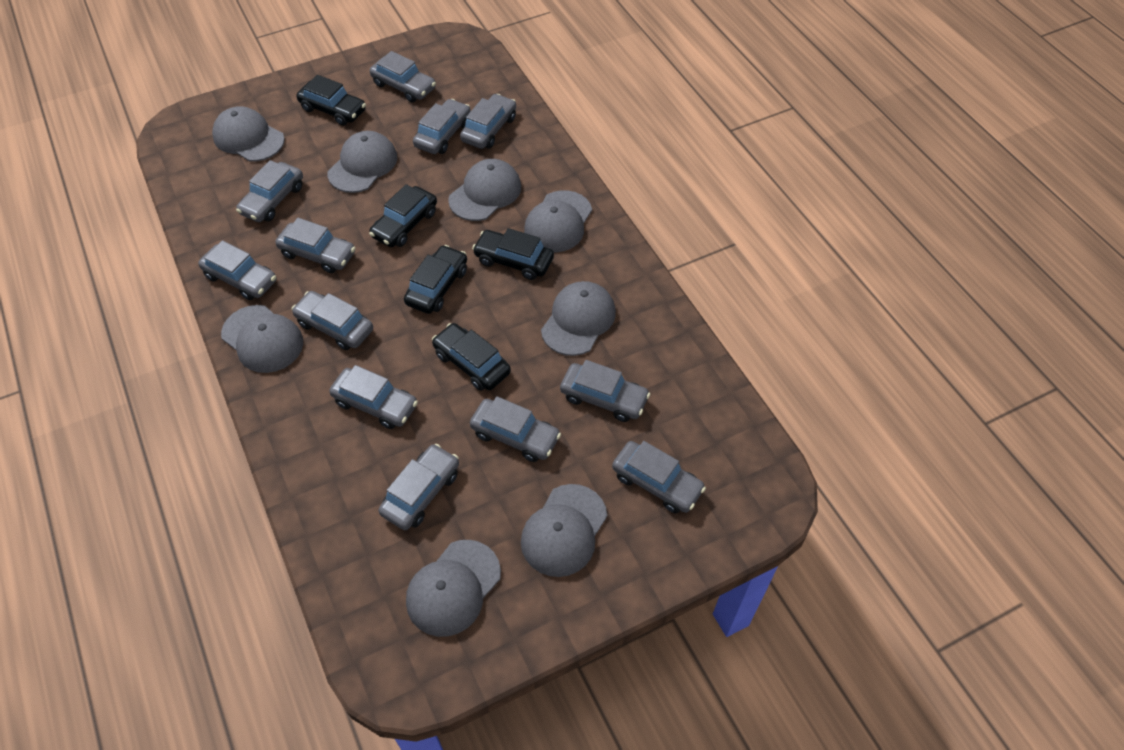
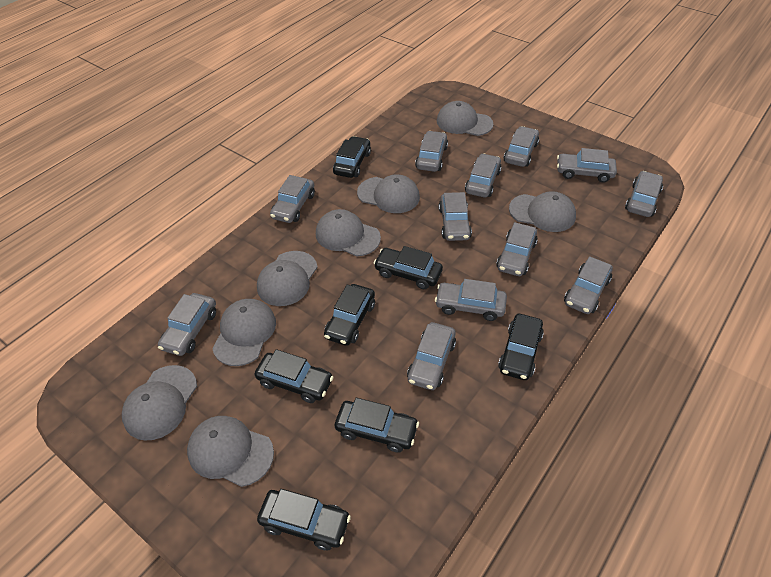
black car: 5 -> 7

